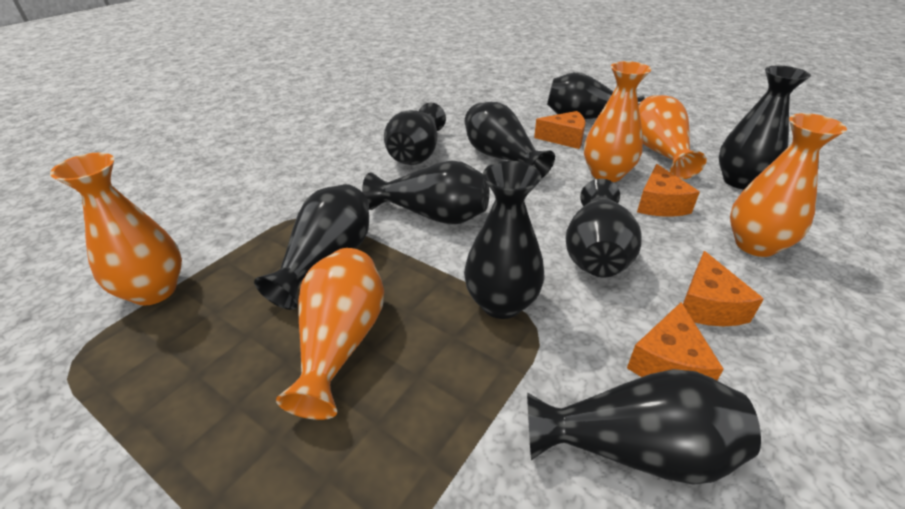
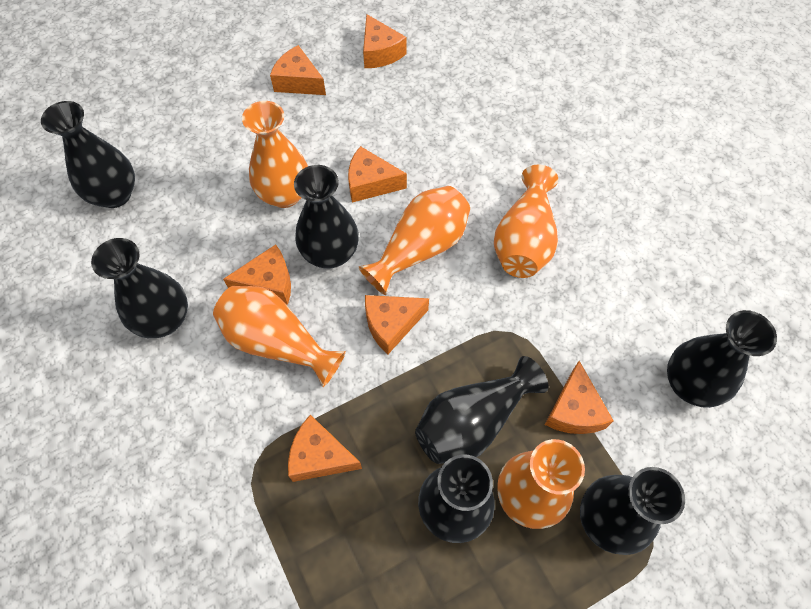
black vase: 9 -> 7
orange cheese: 4 -> 7

